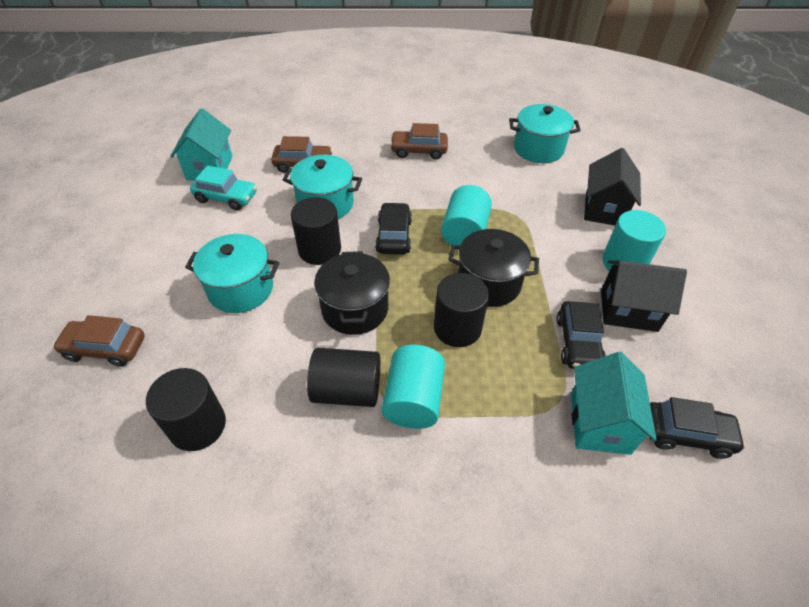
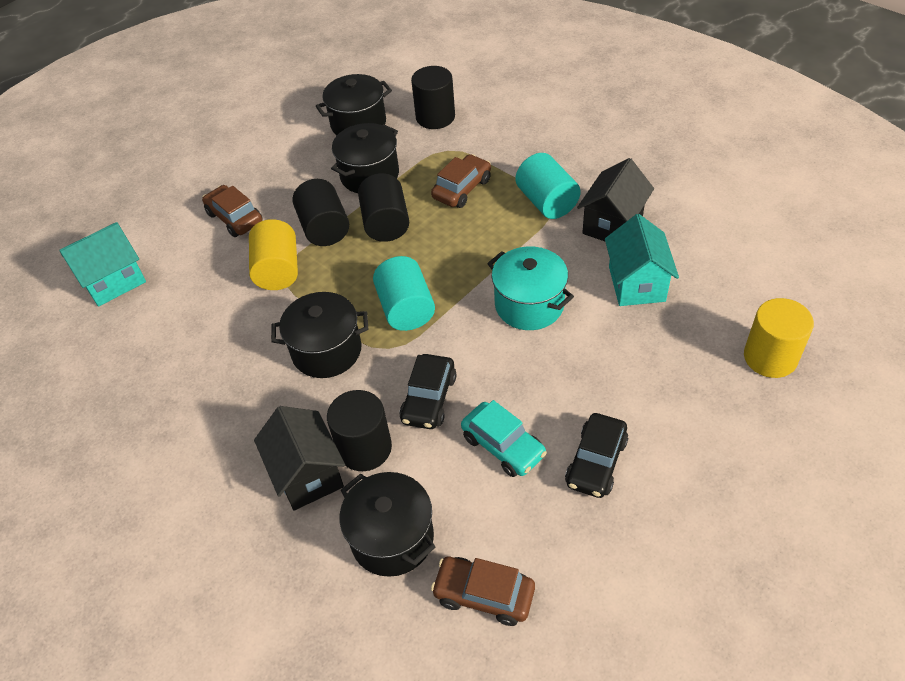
black car: 3 -> 2
black pot: 2 -> 4
turquoise cylinder: 3 -> 2
turquoise pot: 3 -> 1
yellow cylinder: 0 -> 2

